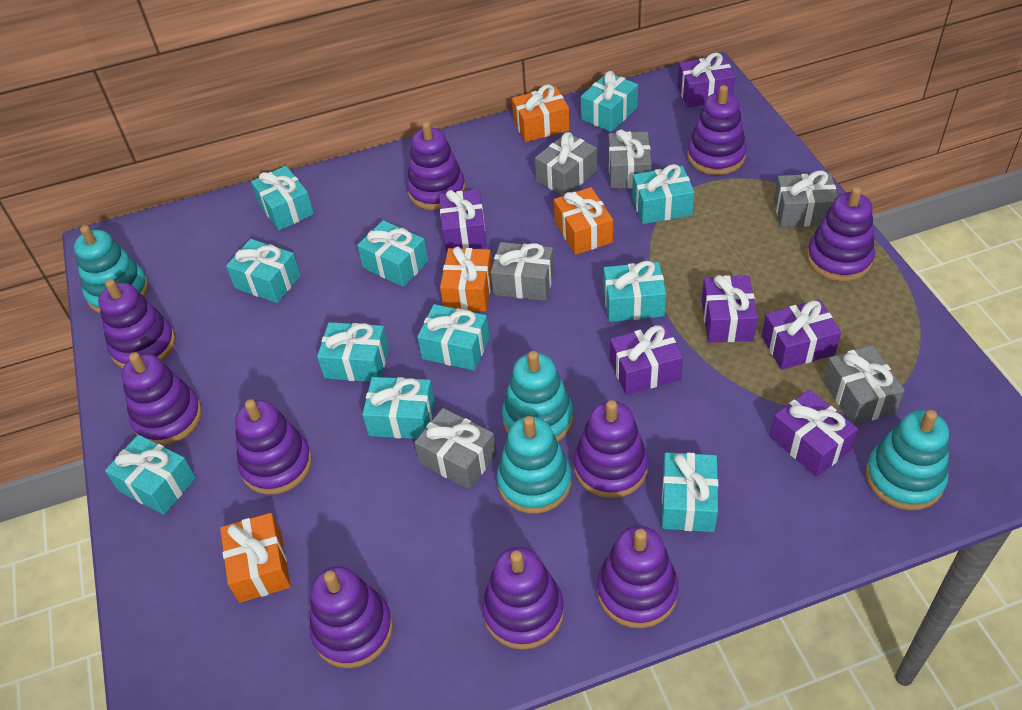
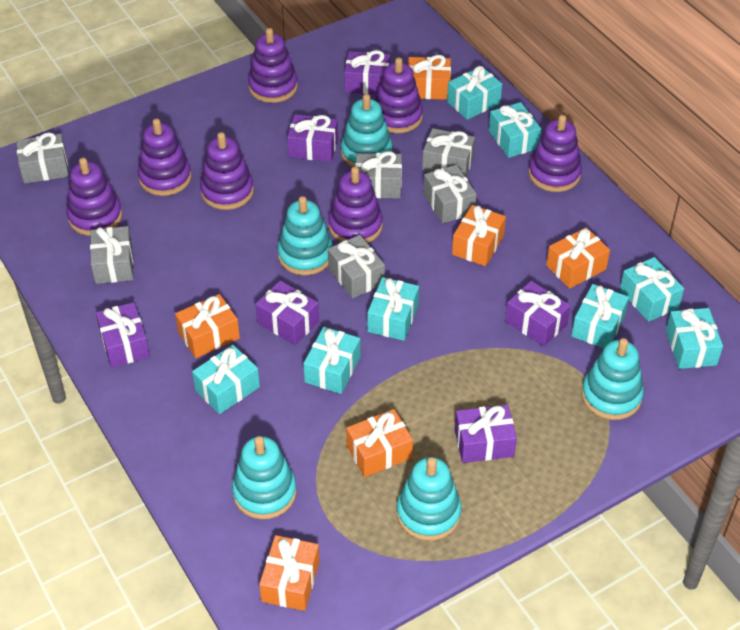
orange gift: 4 -> 6
purple stacking toy: 10 -> 7
turquoise gift: 11 -> 8
turquoise stacking toy: 4 -> 5

